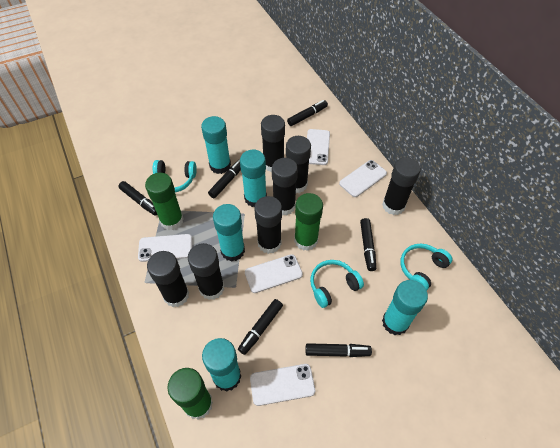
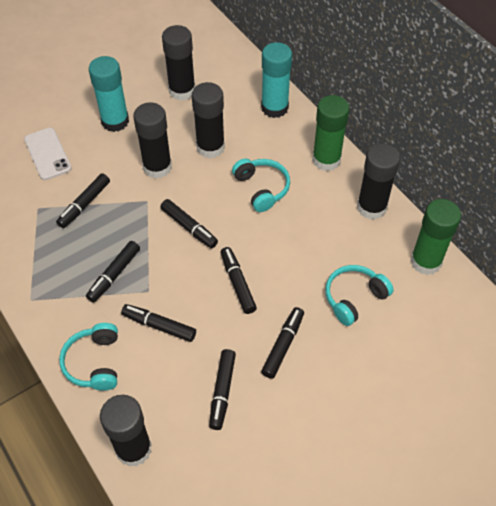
black glue stick: 7 -> 5
black marker: 6 -> 7
green glue stick: 3 -> 2
turquoise glue stick: 5 -> 2
white phone: 5 -> 1

